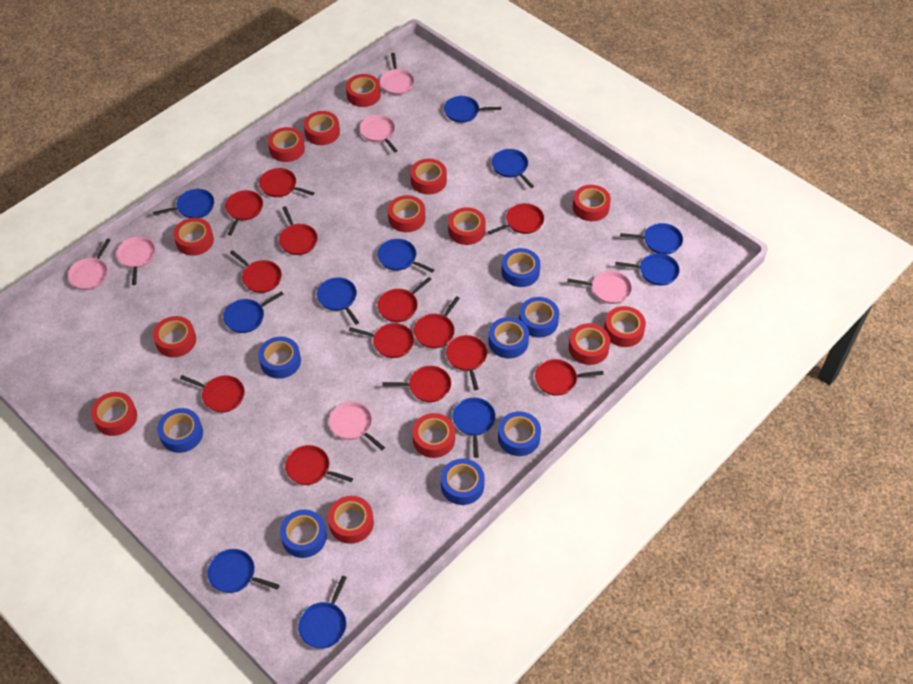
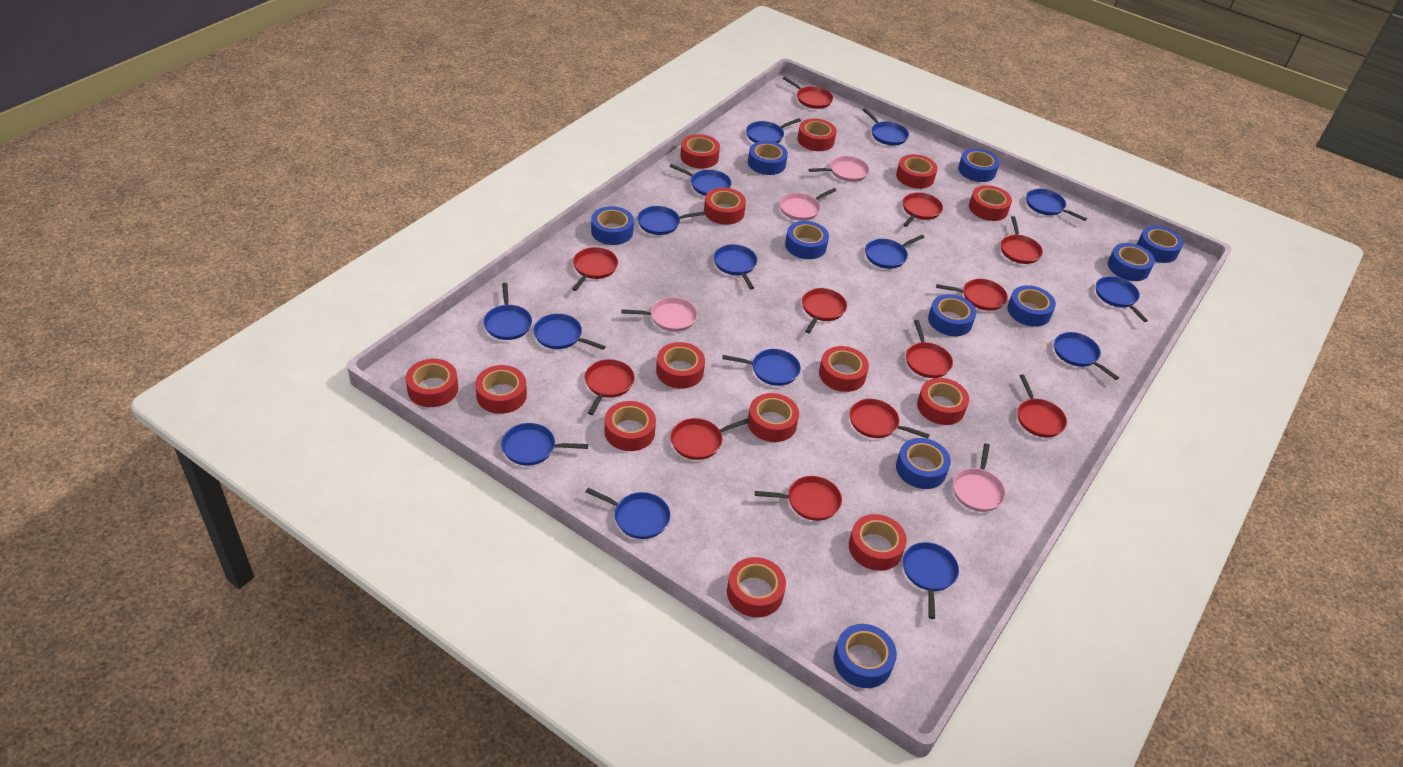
blue pan: 11 -> 15
blue tape: 8 -> 10
pink pan: 6 -> 4
red pan: 13 -> 12

